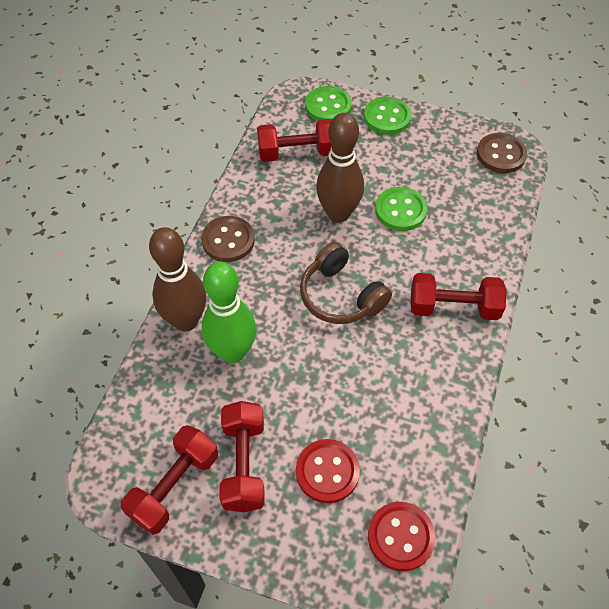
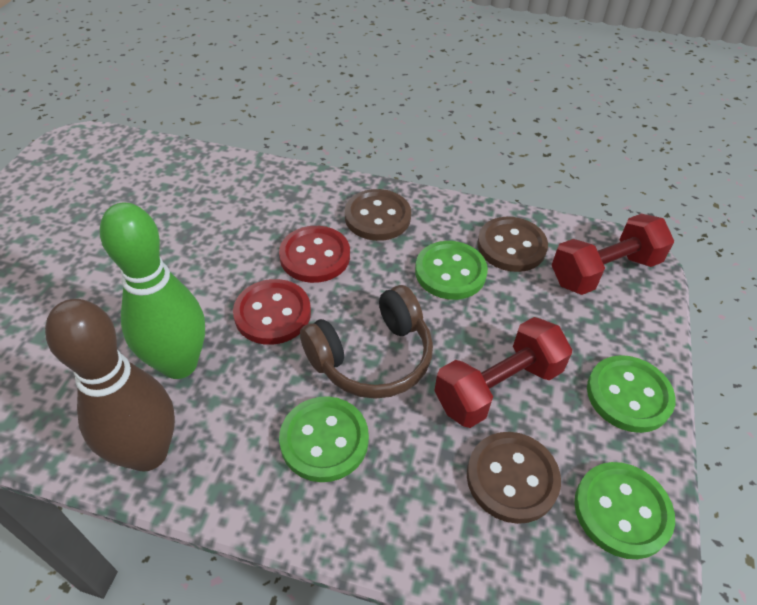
brown bowling pin: 2 -> 1
brown button: 2 -> 3
green button: 3 -> 4
red dumbbell: 4 -> 2

